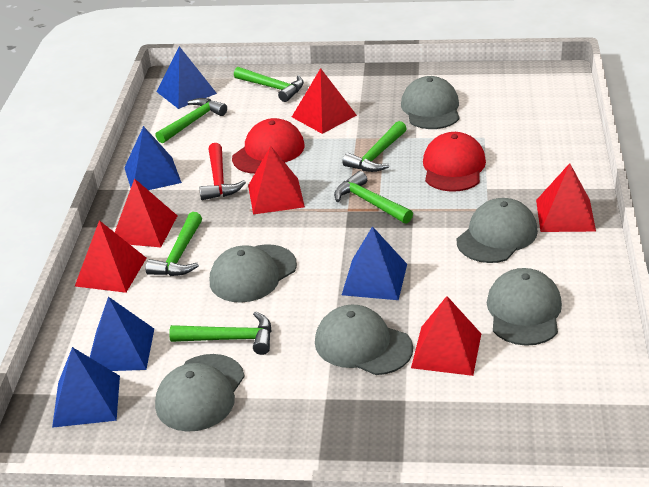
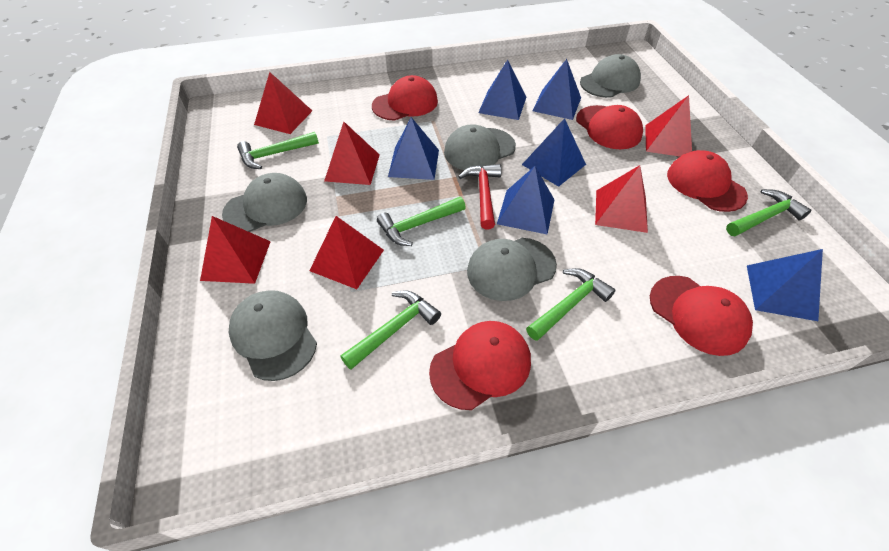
blue pyramid: 5 -> 6
green hammer: 6 -> 5
grey cap: 6 -> 5
red cap: 2 -> 5

